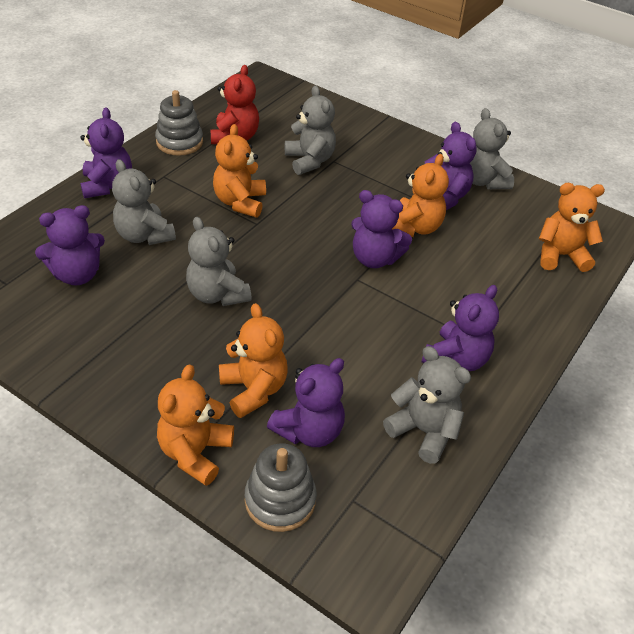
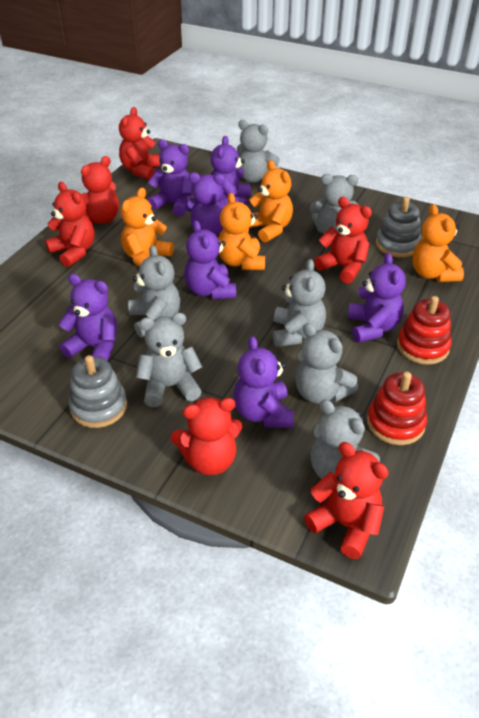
grey teddy bear: 5 -> 7
orange teddy bear: 5 -> 4
purple teddy bear: 6 -> 7
red stacking toy: 0 -> 2
red teddy bear: 1 -> 6

